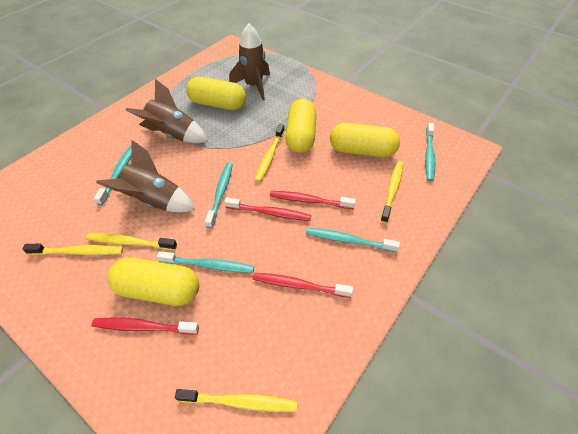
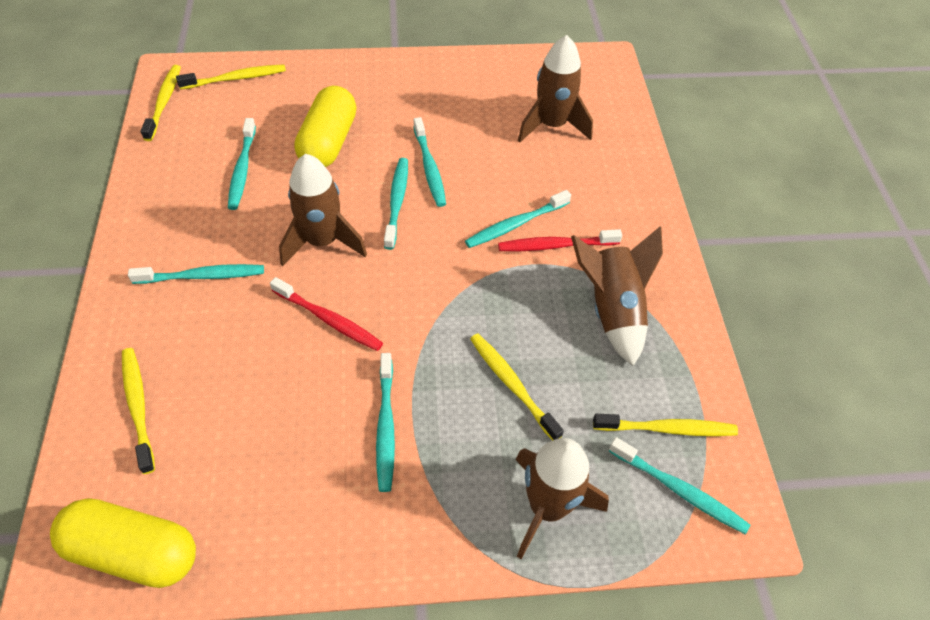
brown rocket: 3 -> 4
red toothbrush: 4 -> 2
turquoise toothbrush: 5 -> 7
yellow capsule: 4 -> 2

